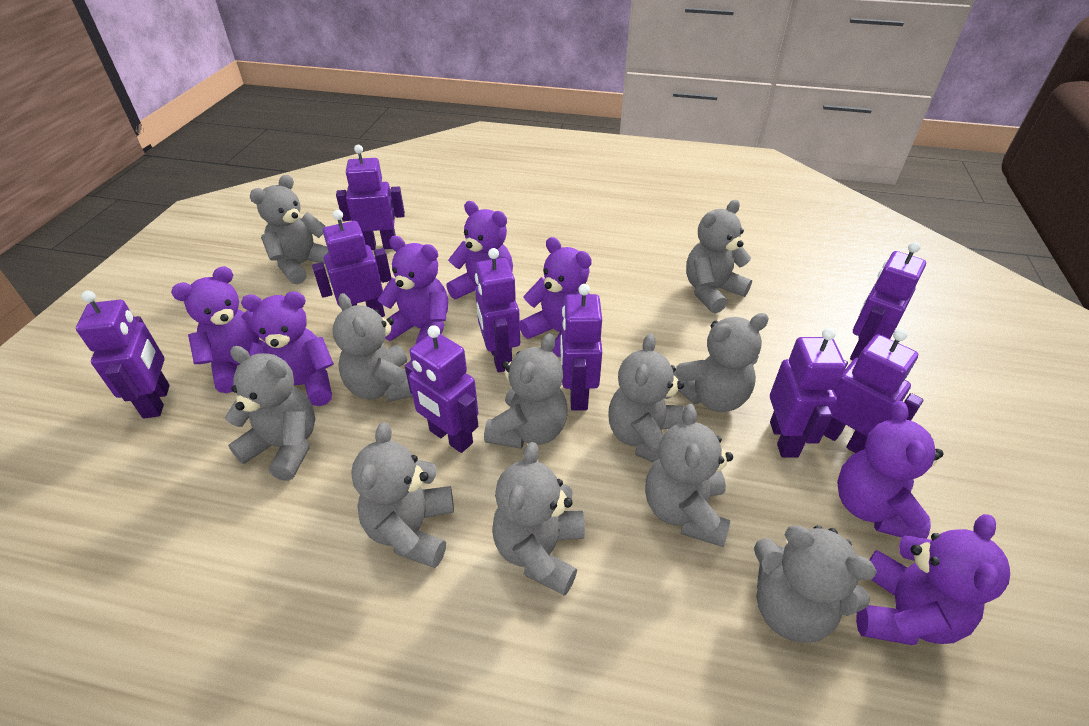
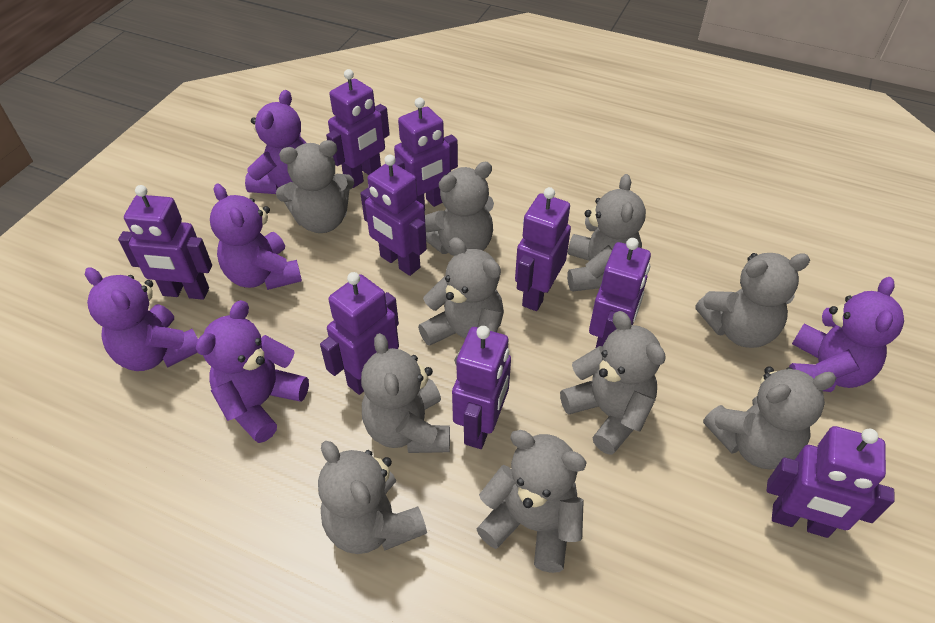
grey teddy bear: 11 -> 10
purple teddy bear: 7 -> 5

